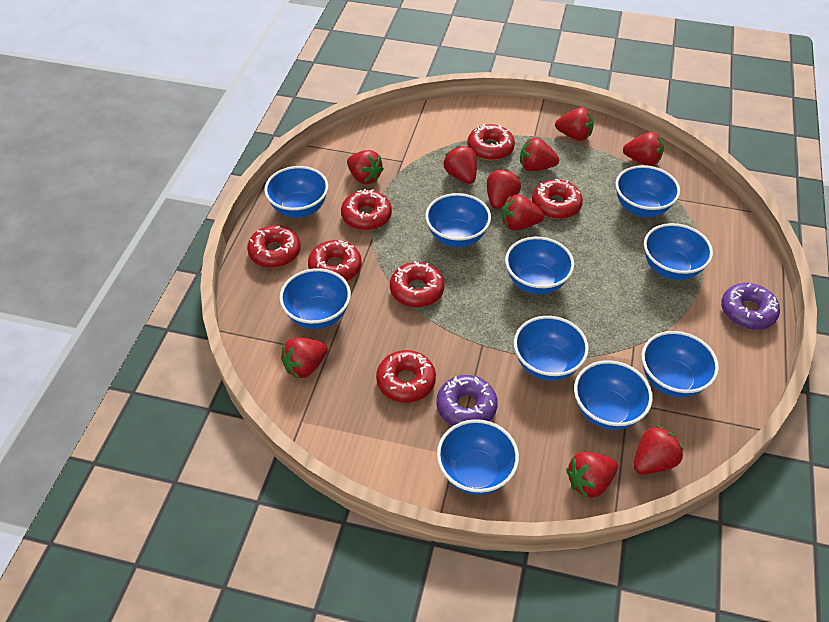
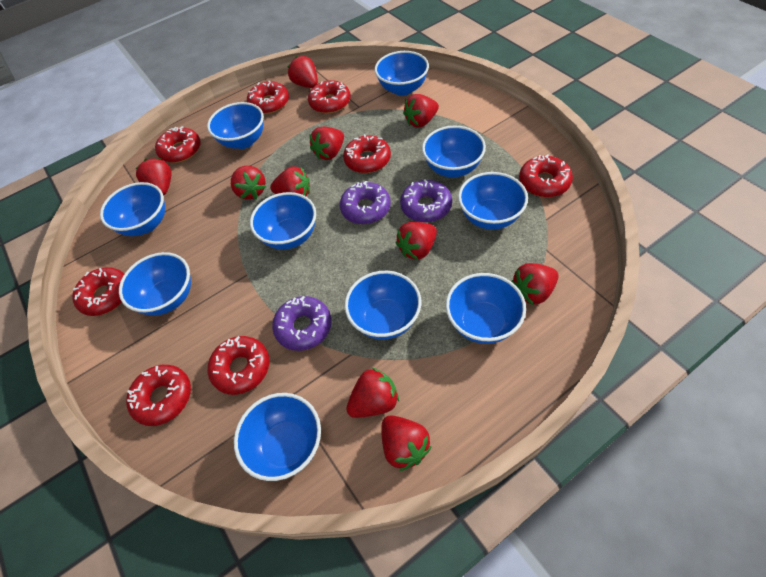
purple donut: 2 -> 3
red donut: 7 -> 8

